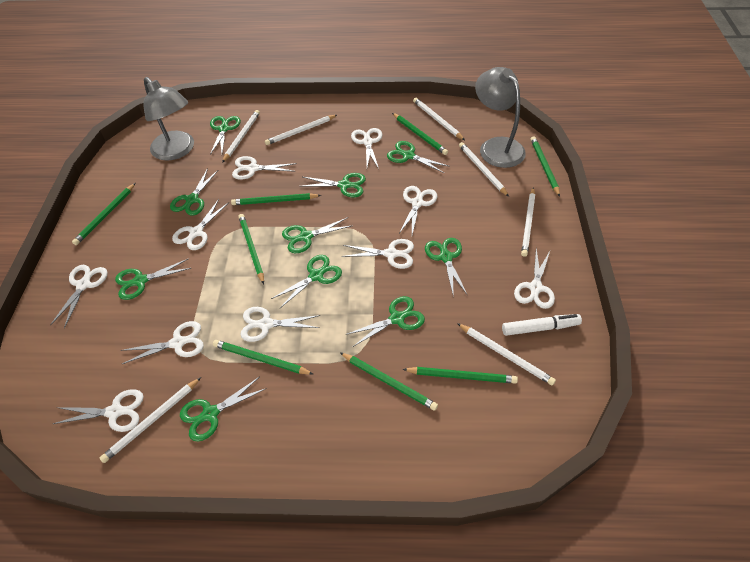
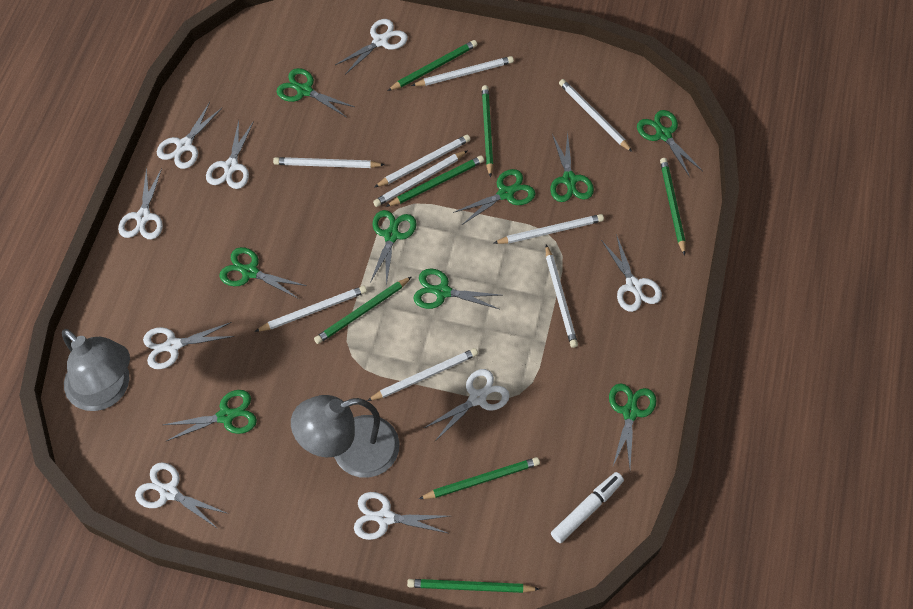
green pencil: 8 -> 7
green scissors: 10 -> 9
white pencil: 7 -> 9
white scissors: 10 -> 9

